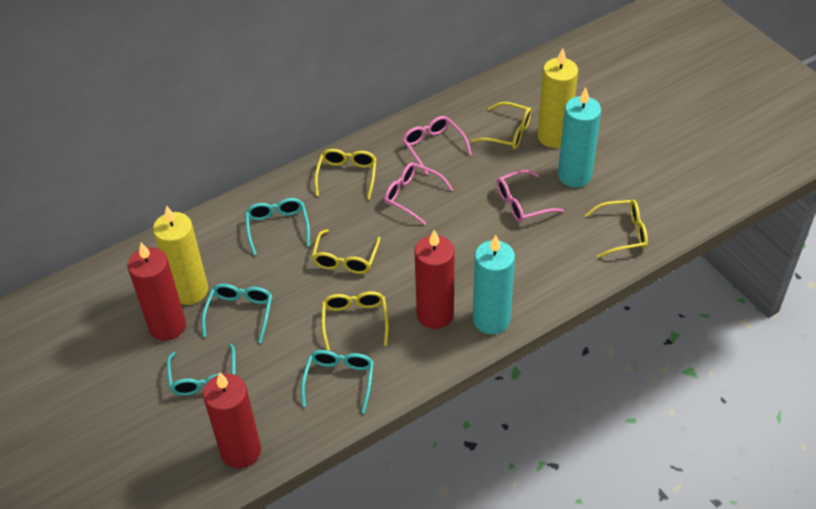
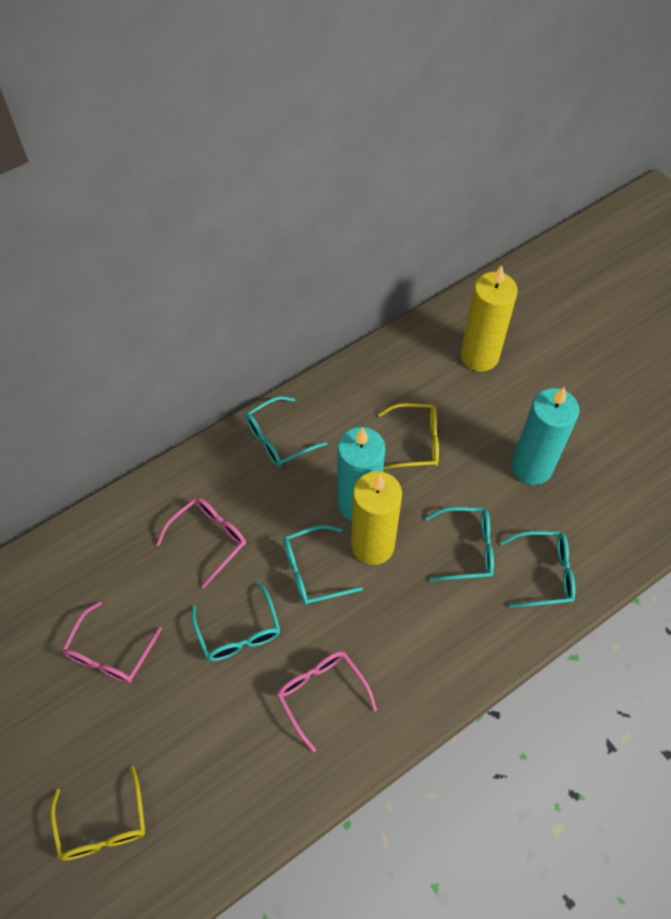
red candle: 3 -> 0
turquoise glasses: 4 -> 5
yellow glasses: 5 -> 2

